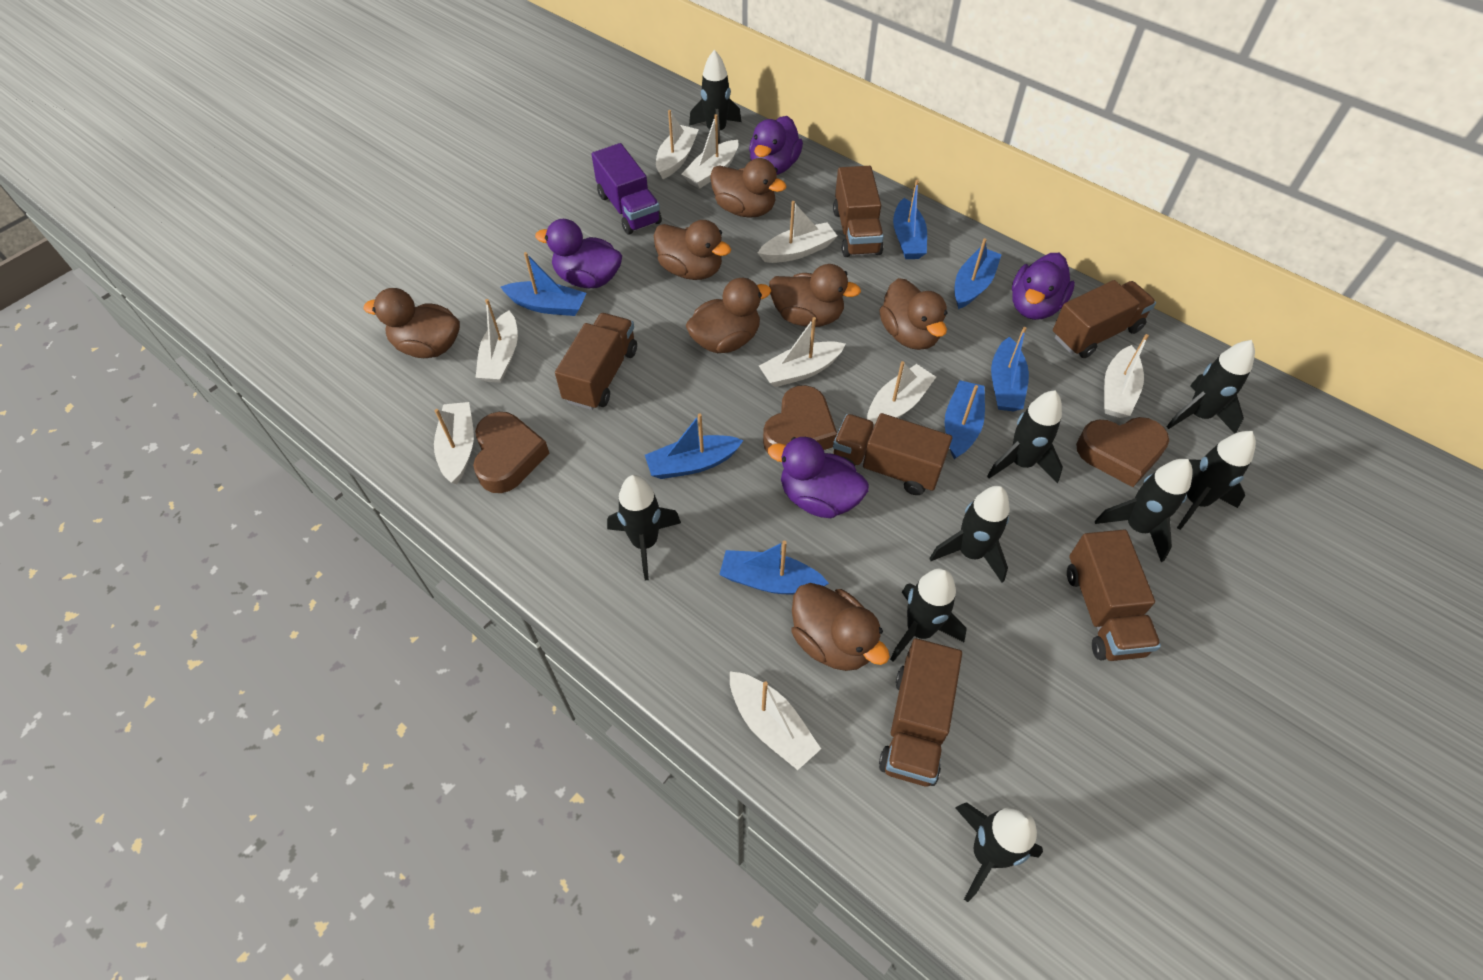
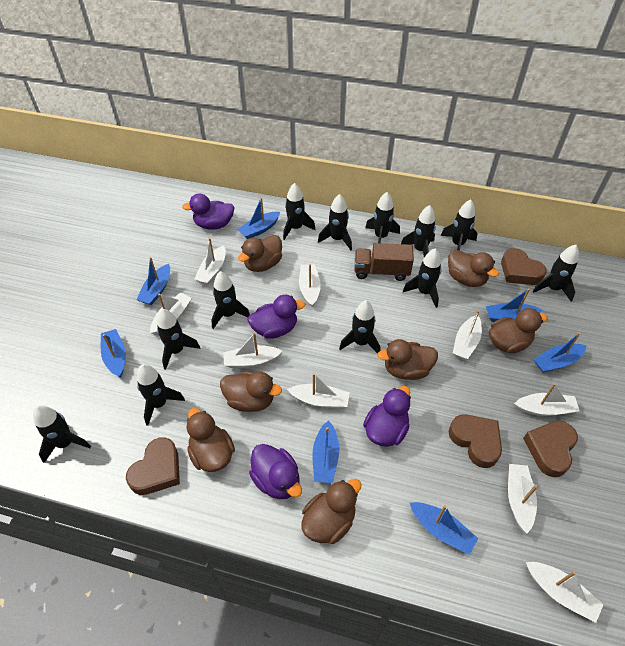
black rocket: 9 -> 12
brown heart: 3 -> 4
brown truck: 6 -> 1
purple truck: 1 -> 0

